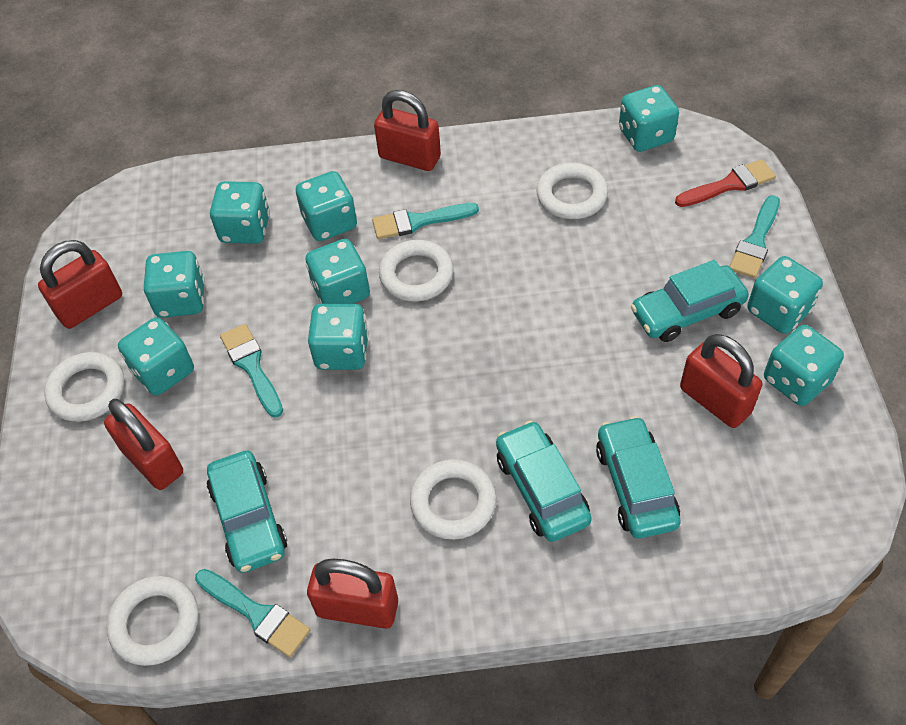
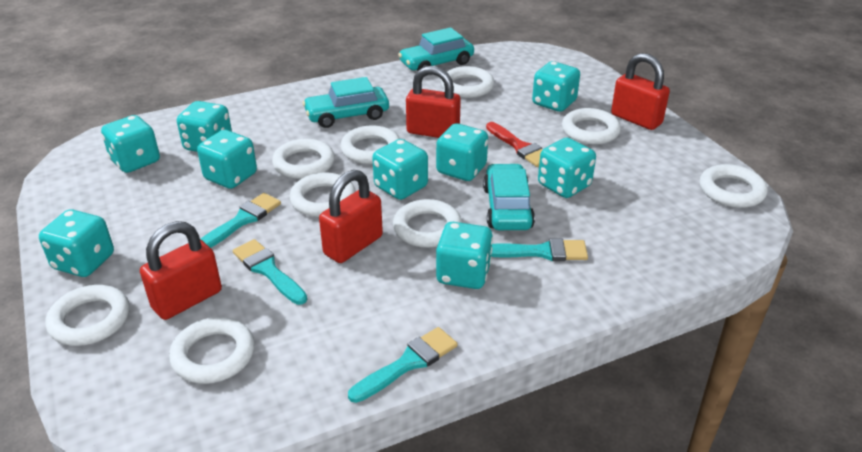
red padlock: 5 -> 4
turquoise car: 4 -> 3
white ring: 5 -> 9

